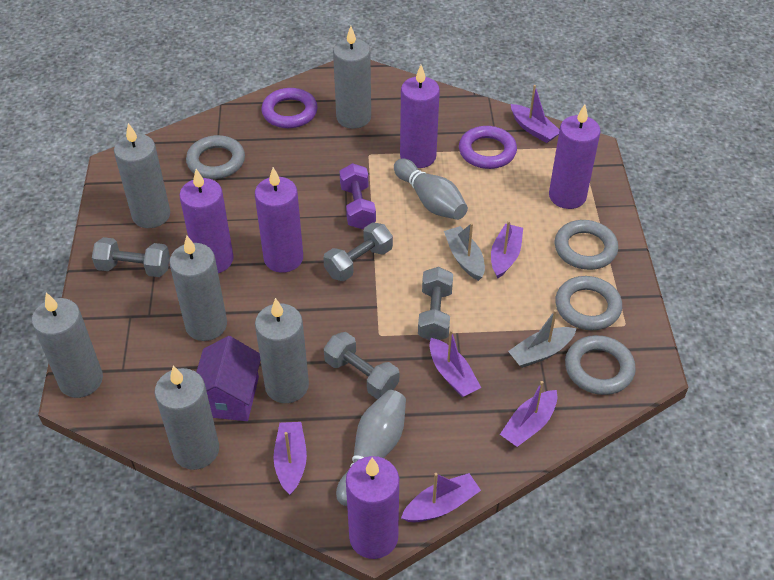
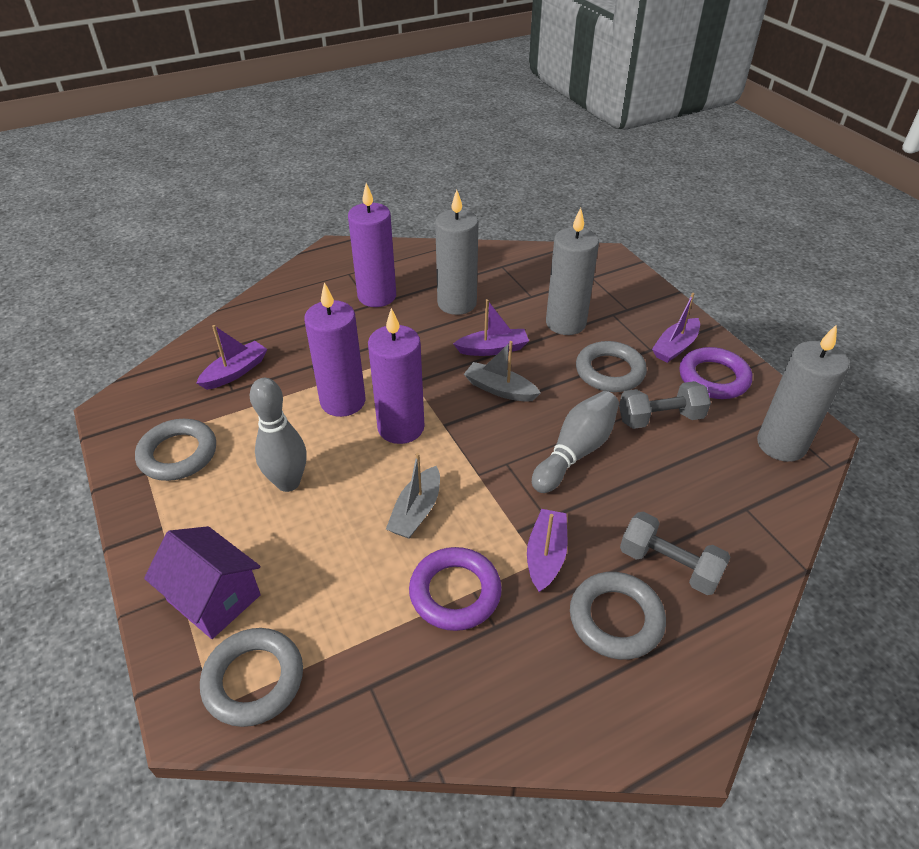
grey candle: 6 -> 3
grey dumbbell: 4 -> 2
purple boat: 6 -> 4
purple candle: 5 -> 3
purple dumbbell: 1 -> 0

